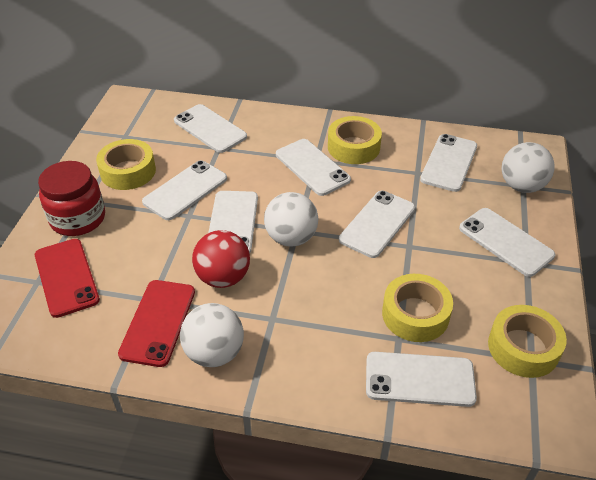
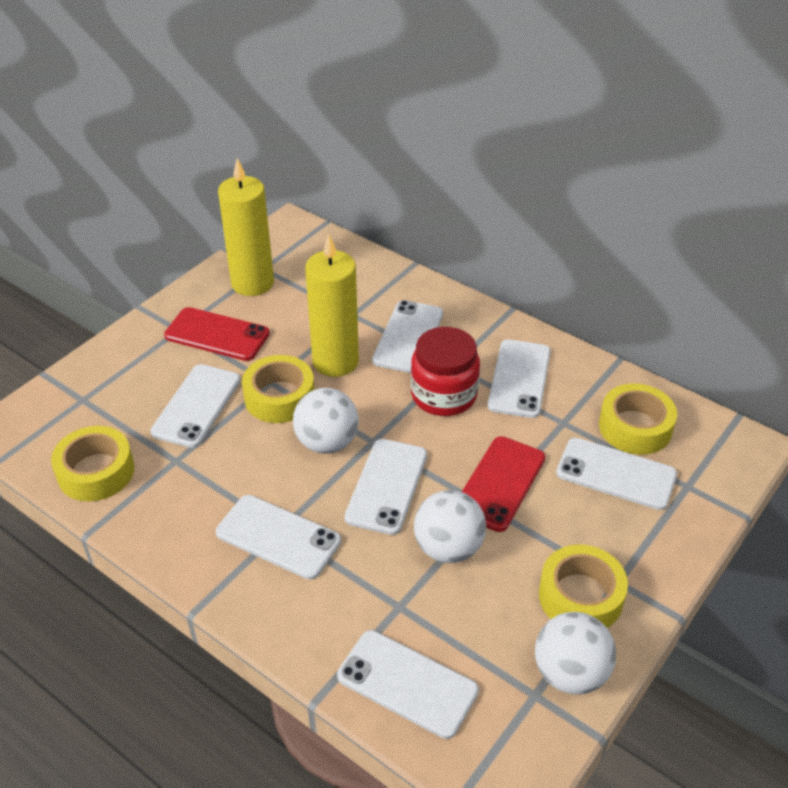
red ball: 1 -> 0
white phone: 8 -> 7
yellow candle: 0 -> 2

